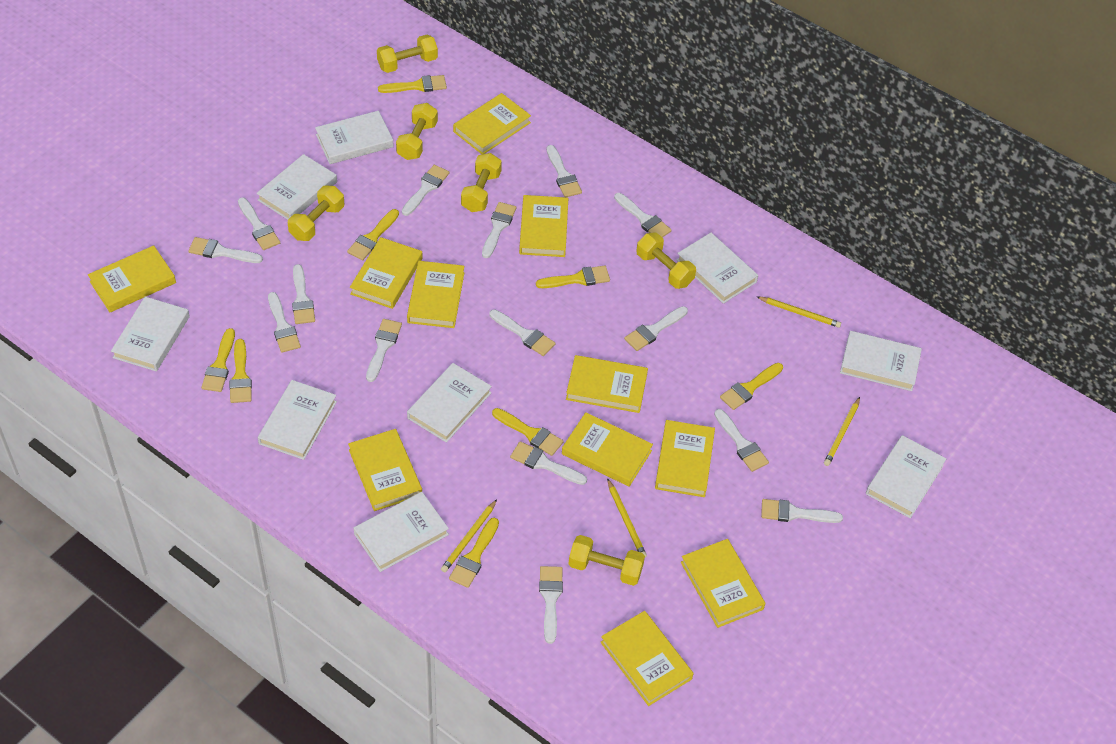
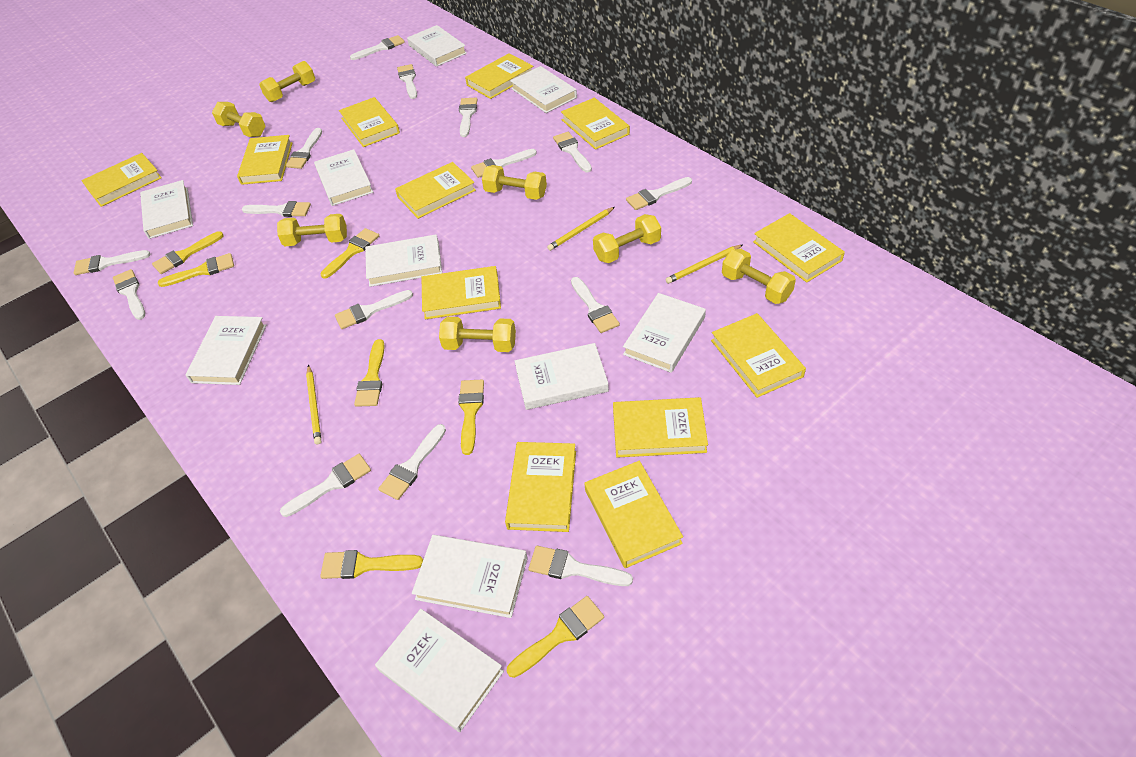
white book: 9 -> 10
yellow book: 11 -> 12
yellow brush: 8 -> 7
yellow dumbbell: 6 -> 7
yellow pencil: 4 -> 3

